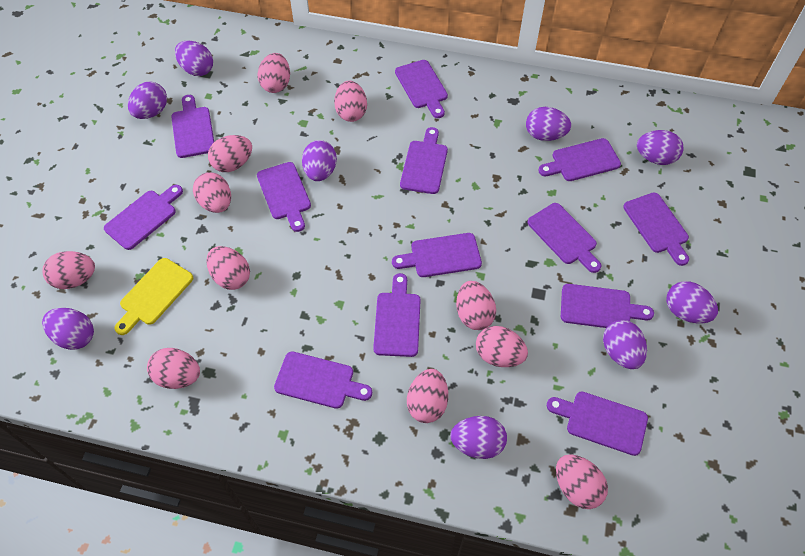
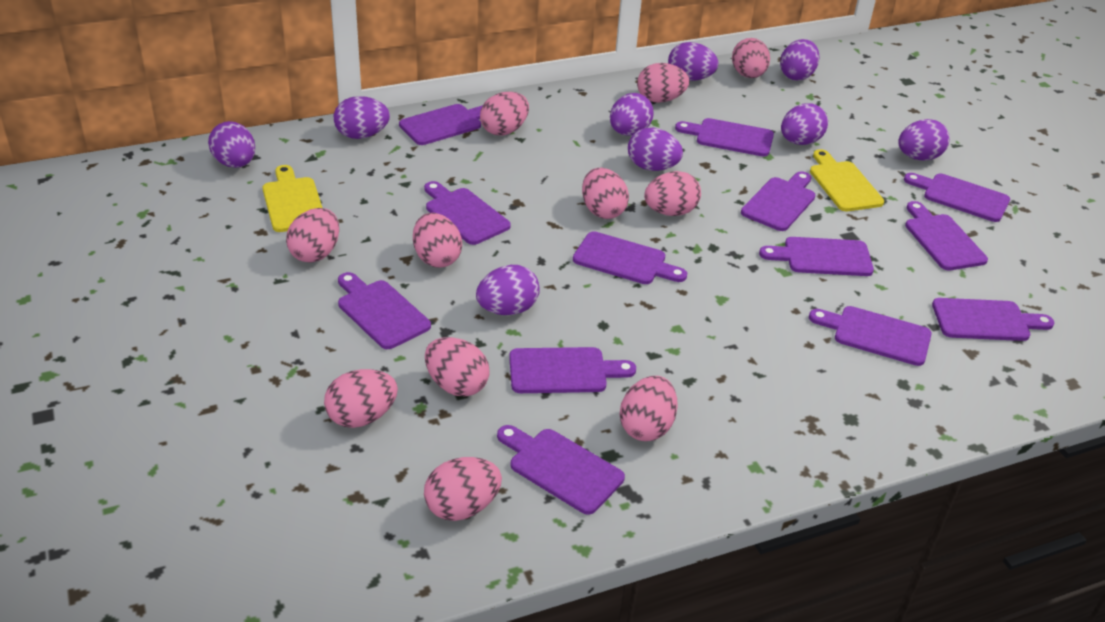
yellow cutting board: 1 -> 2

